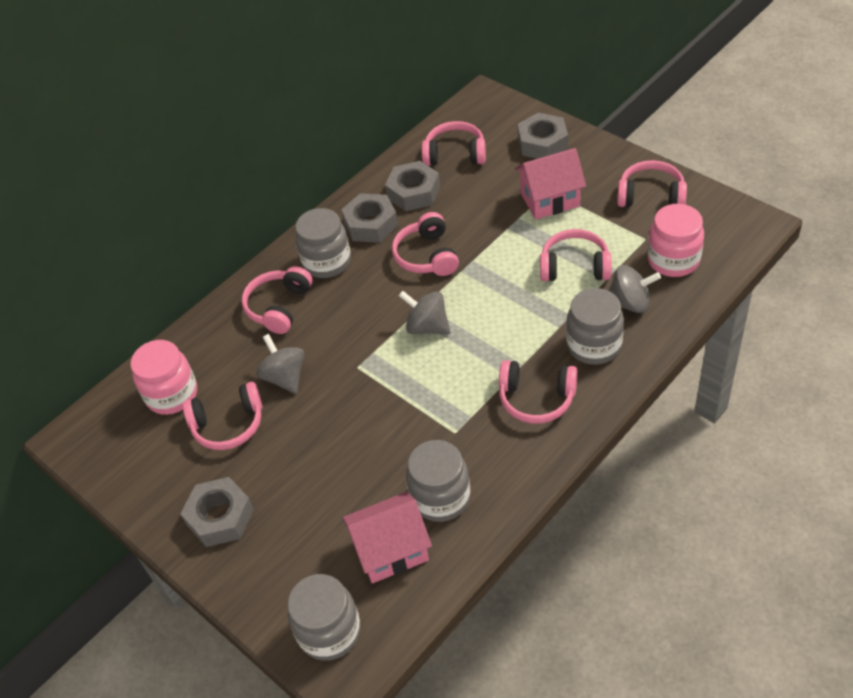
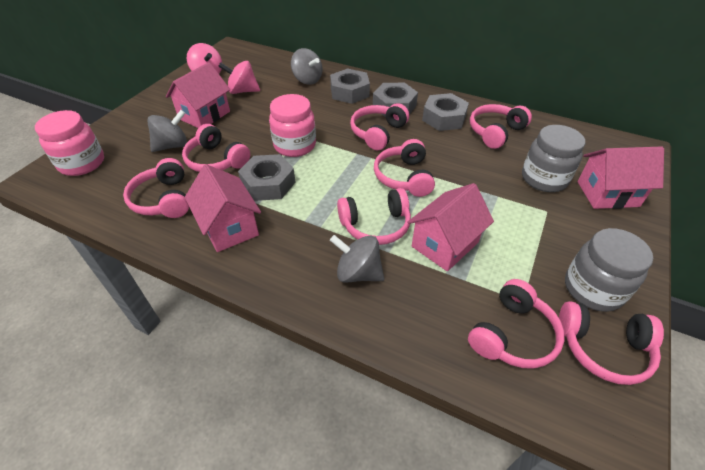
grey jar: 4 -> 2
pink headphones: 7 -> 8
pink house: 2 -> 4
pink spinning top: 0 -> 2

